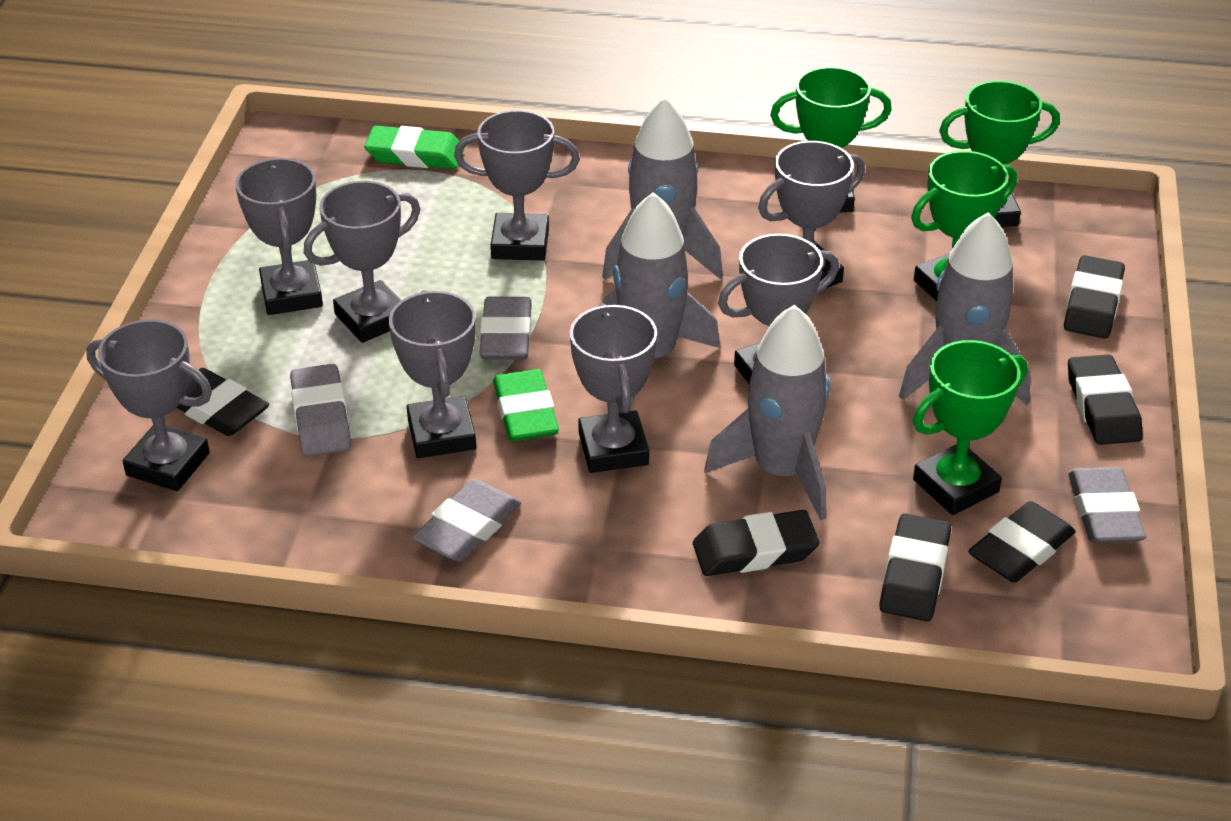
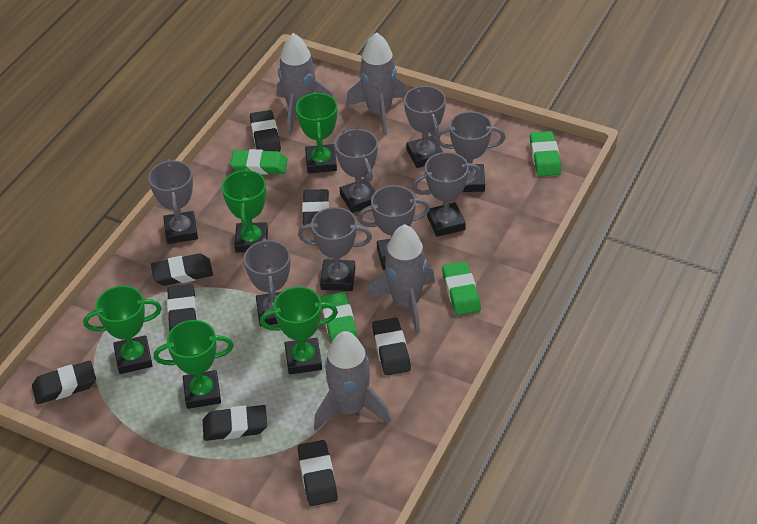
black eraser: 6 -> 8
green eraser: 2 -> 4
green trophy: 4 -> 5
grey eraser: 4 -> 0

